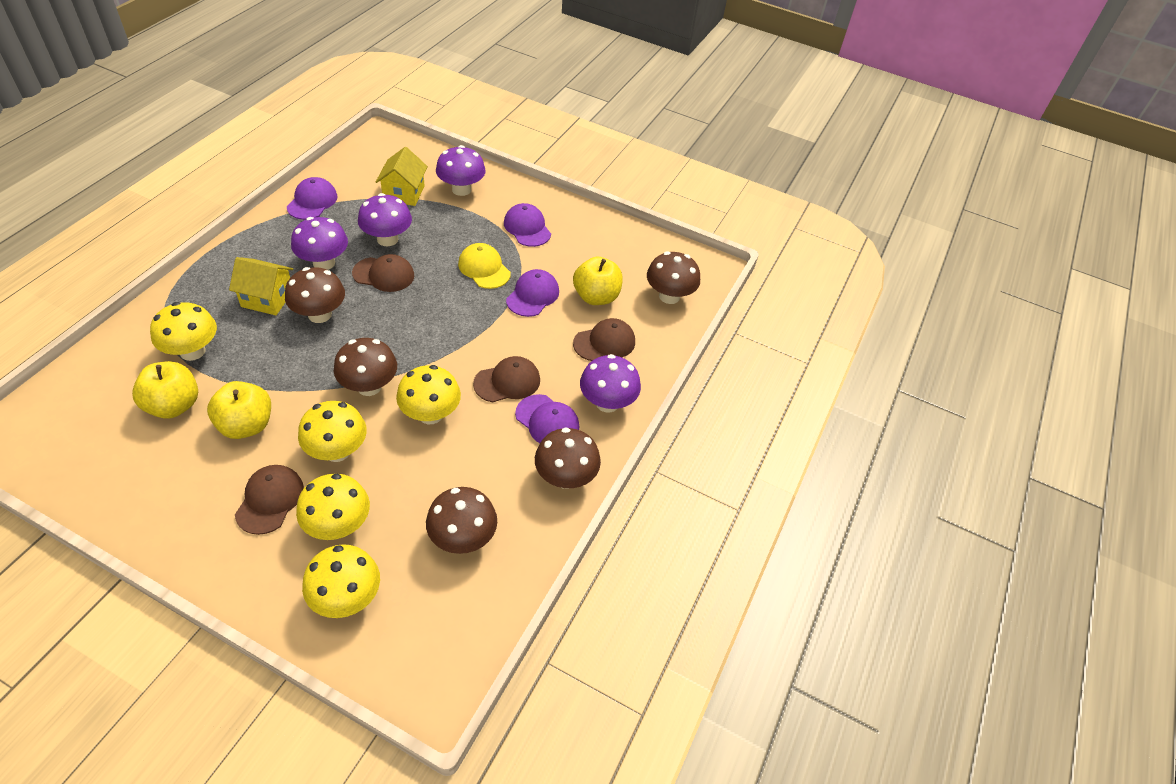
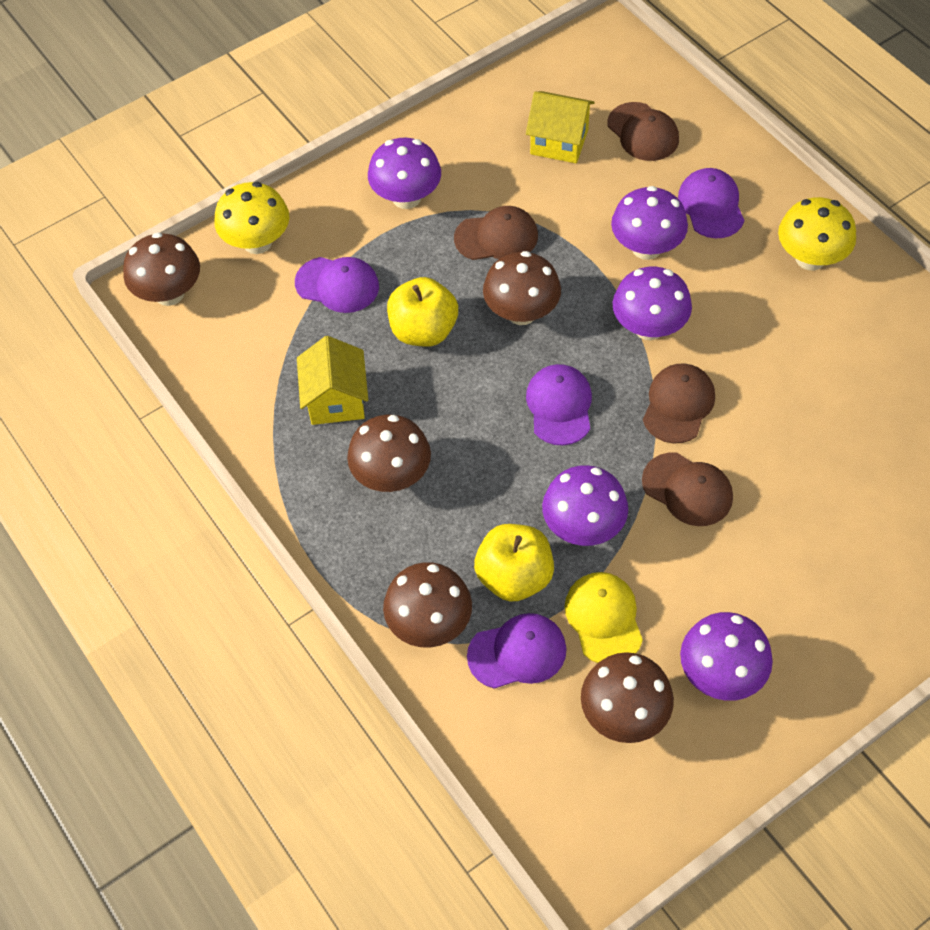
purple mushroom: 4 -> 5
yellow apple: 3 -> 2
yellow mushroom: 5 -> 2

